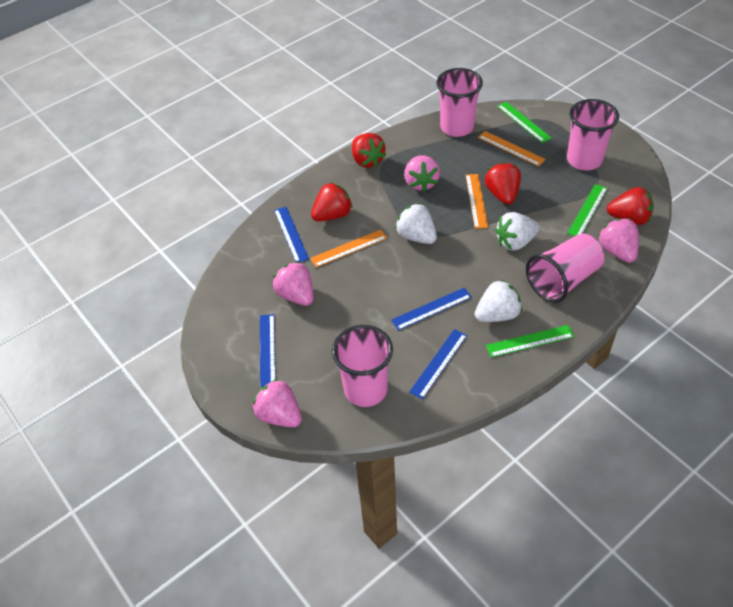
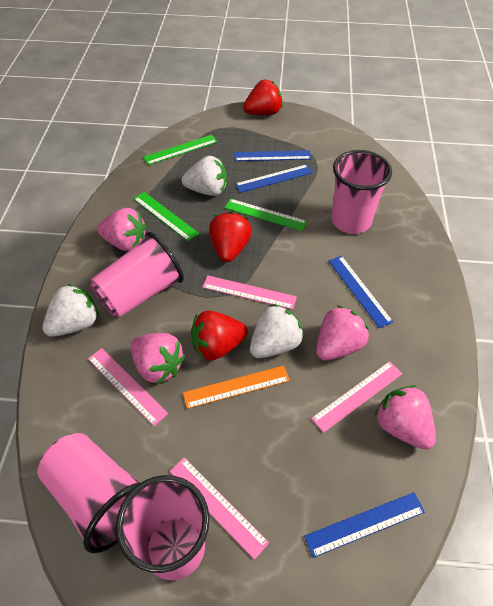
orange ruler: 3 -> 1
pink ruler: 0 -> 4
red strawberry: 4 -> 3

